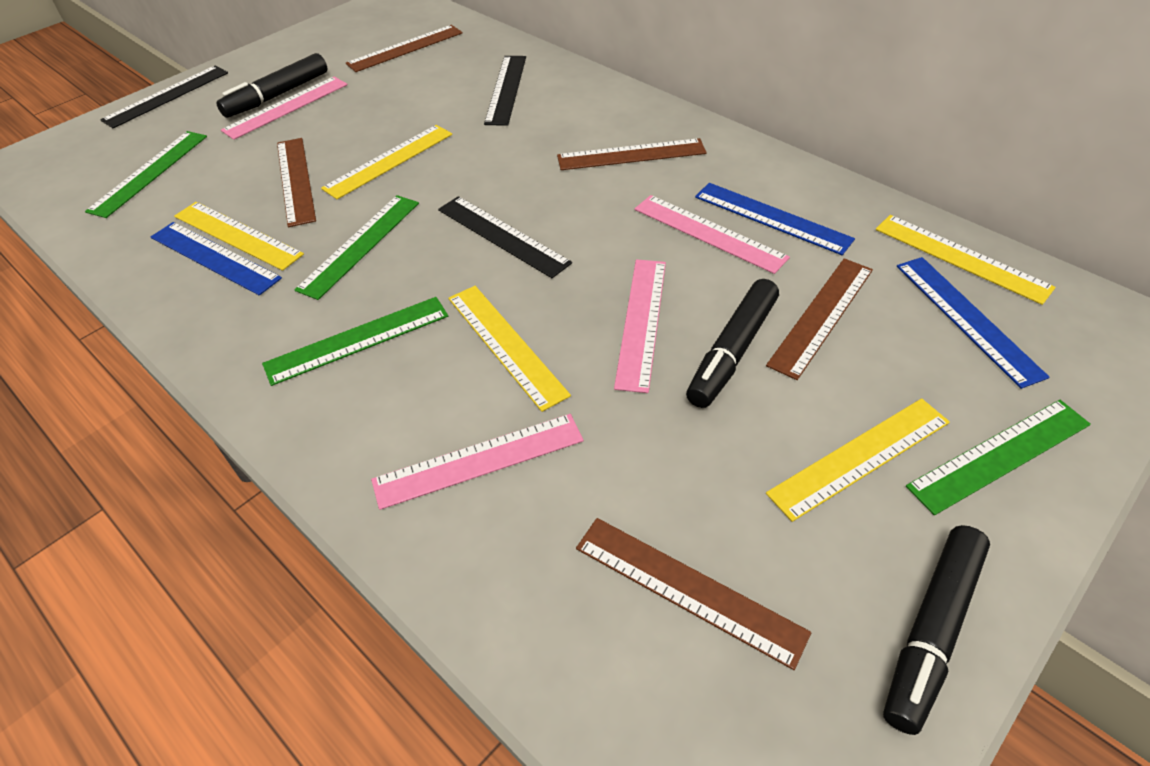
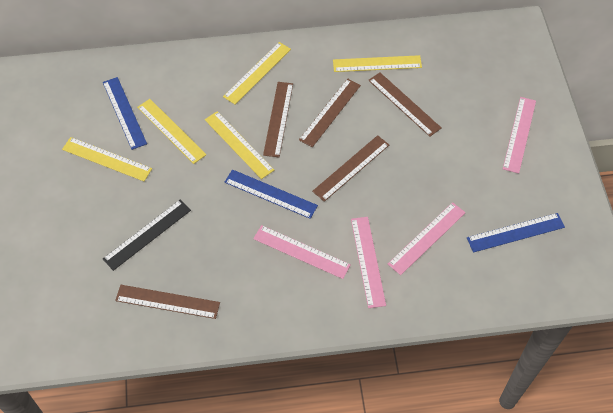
black marker: 3 -> 0
black ruler: 3 -> 1
green ruler: 4 -> 0

